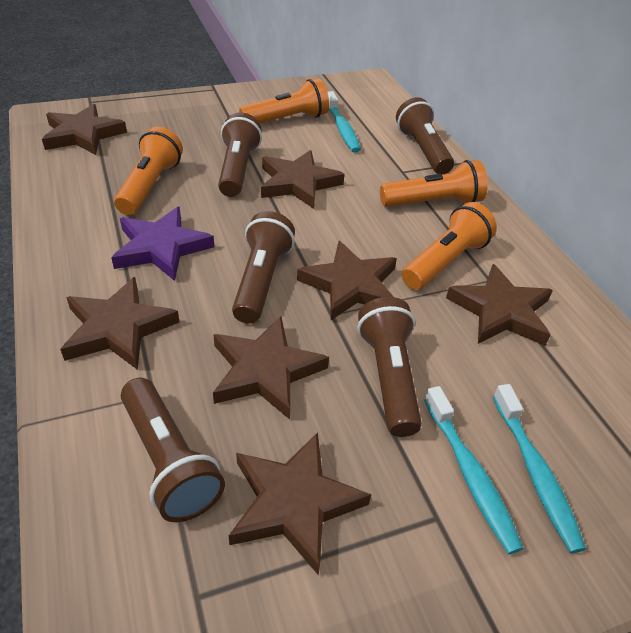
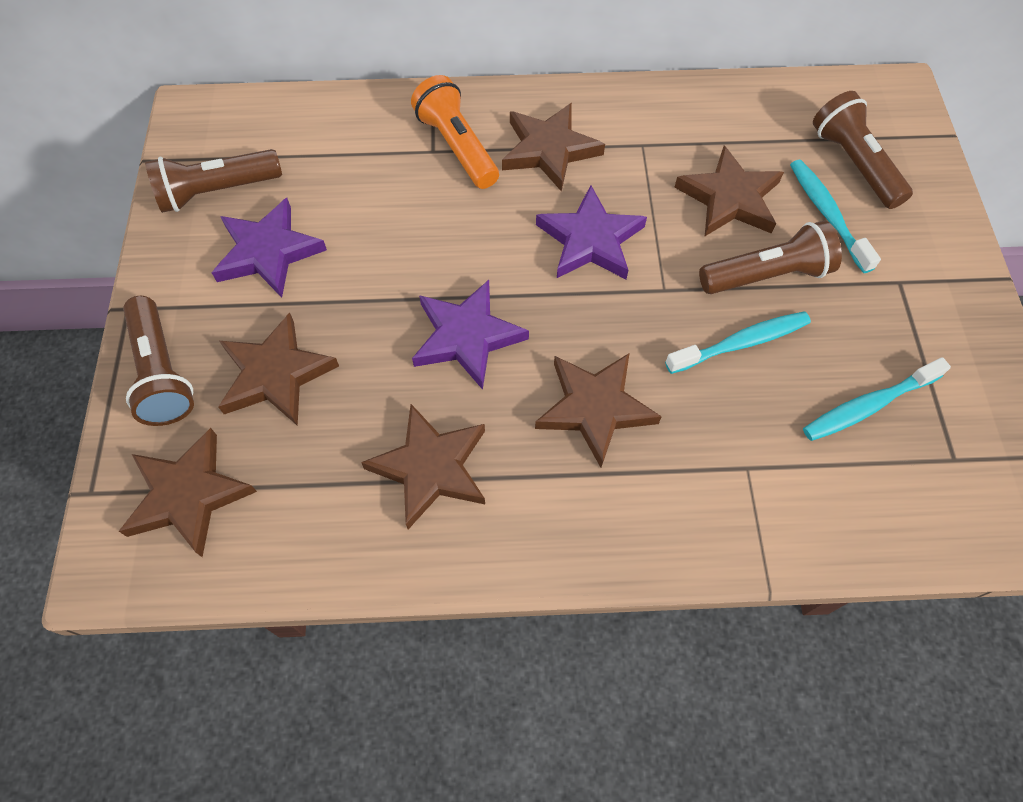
brown flashlight: 5 -> 4
brown star: 7 -> 6
orange flashlight: 4 -> 1
purple star: 1 -> 3

